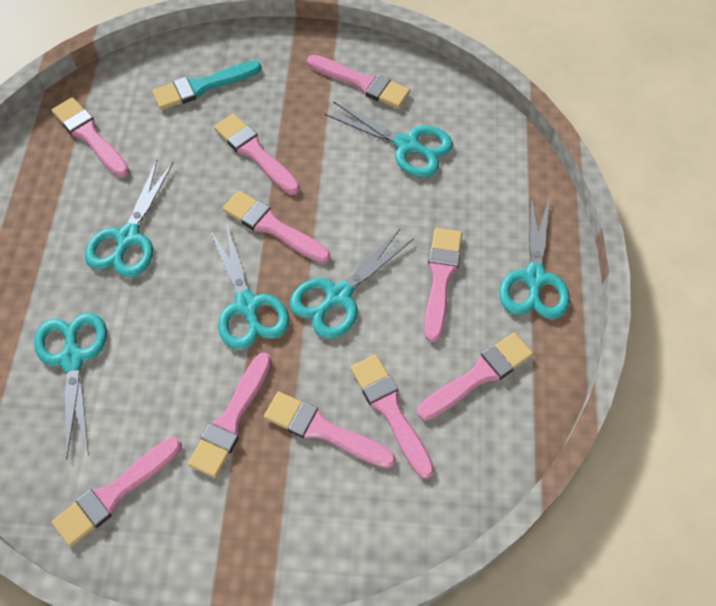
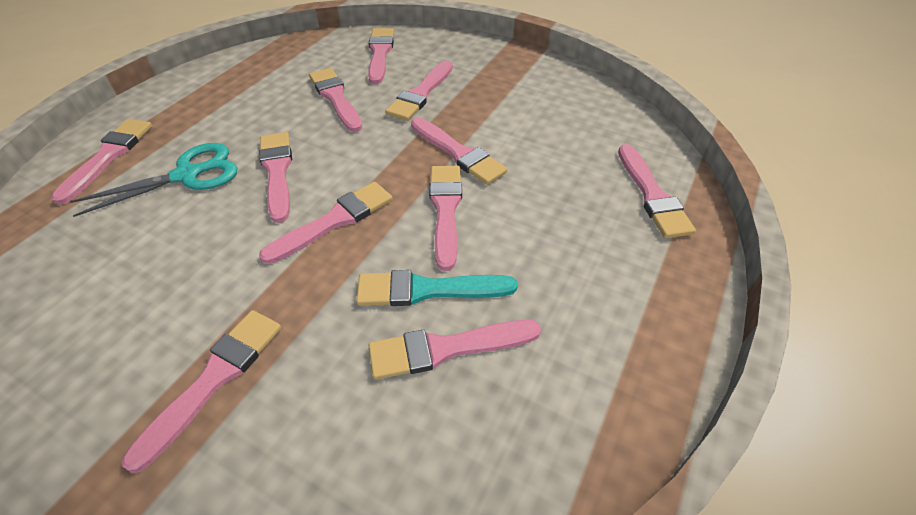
pink brush: 10 -> 11
turquoise scissors: 6 -> 1

